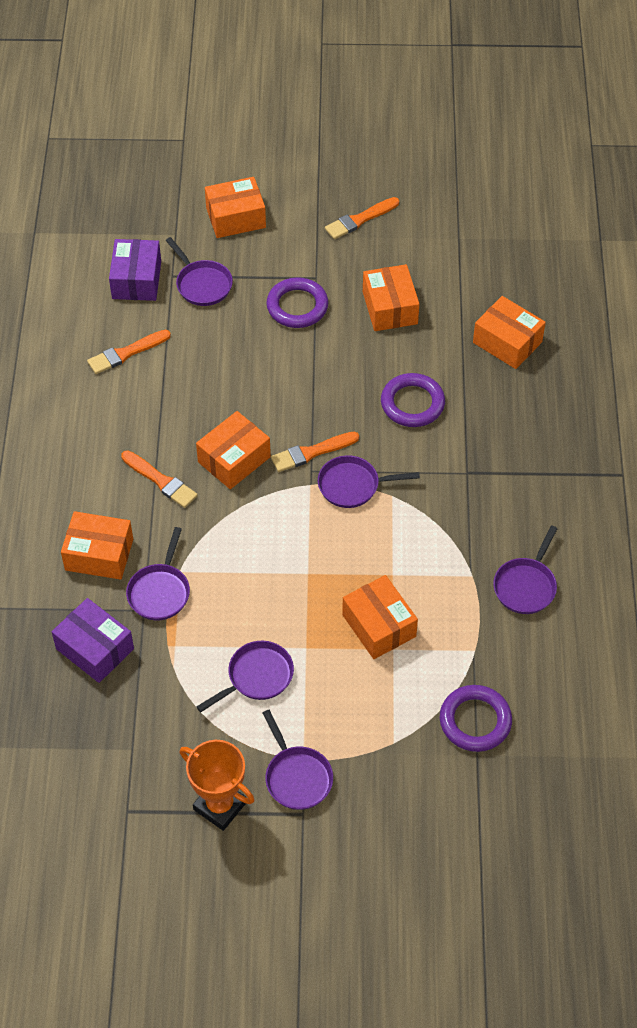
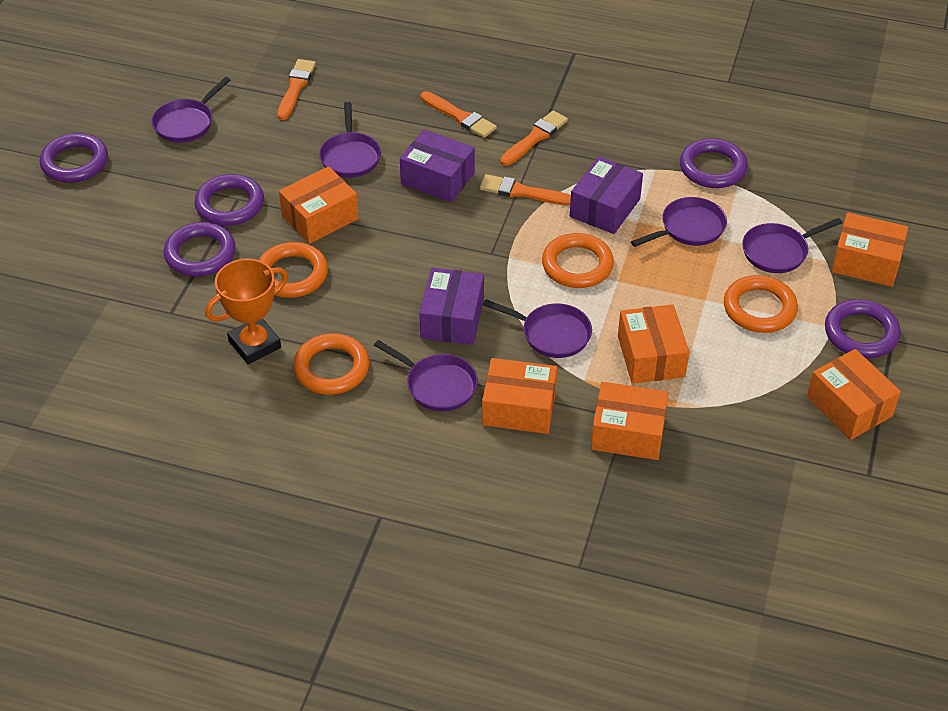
orange ring: 0 -> 4
purple box: 2 -> 3
purple ring: 3 -> 5

